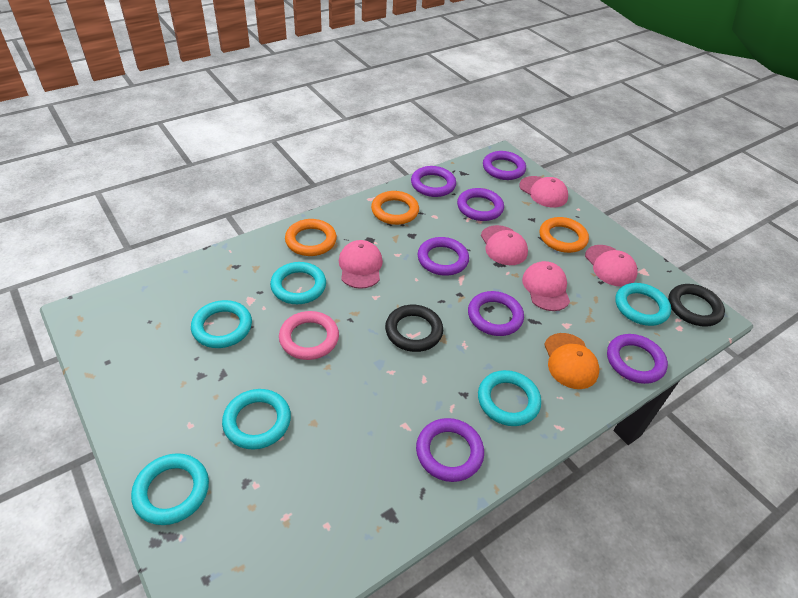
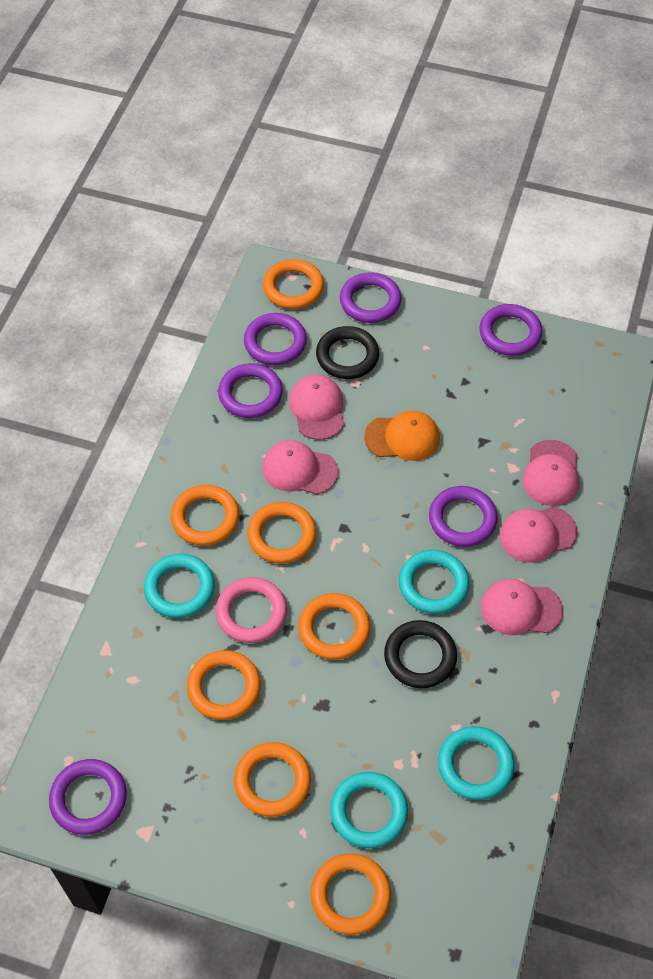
orange ring: 3 -> 7
purple ring: 7 -> 6
turquoise ring: 6 -> 4

